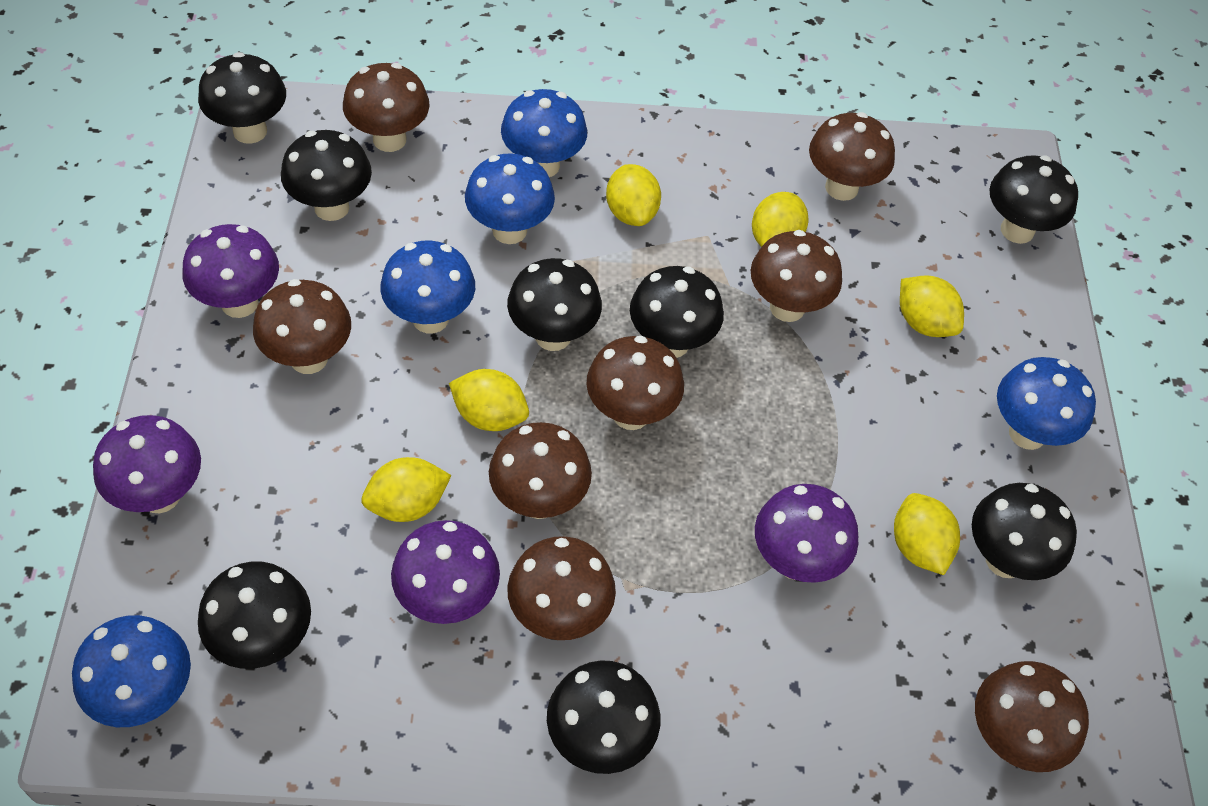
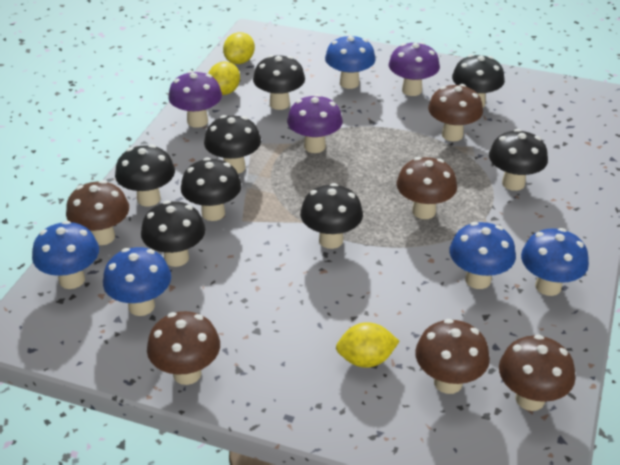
brown mushroom: 8 -> 6
purple mushroom: 4 -> 3
yellow lemon: 6 -> 3

